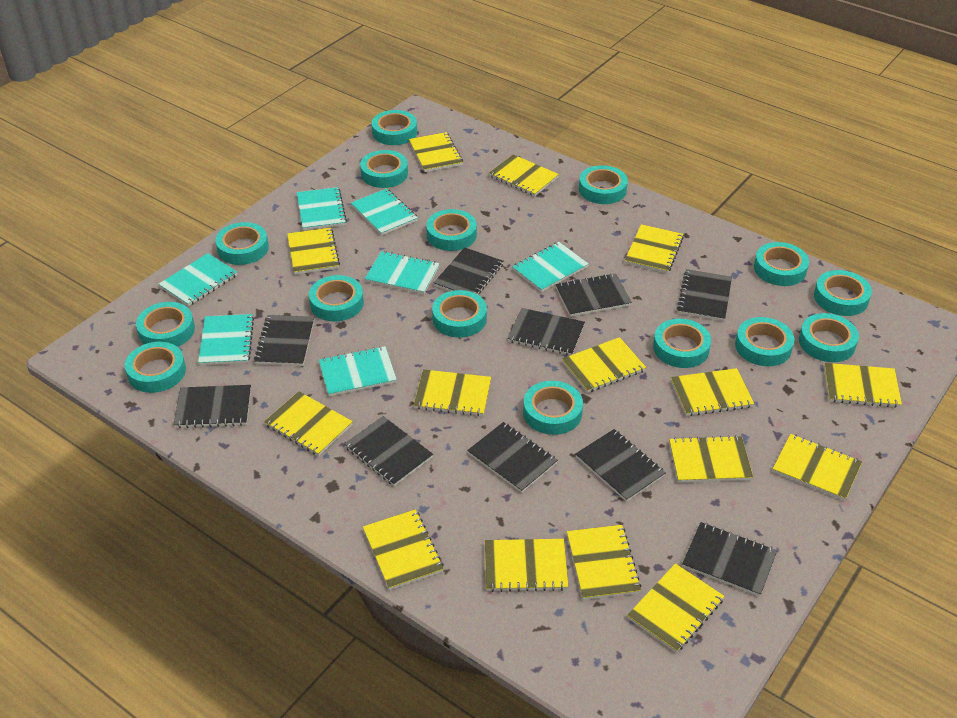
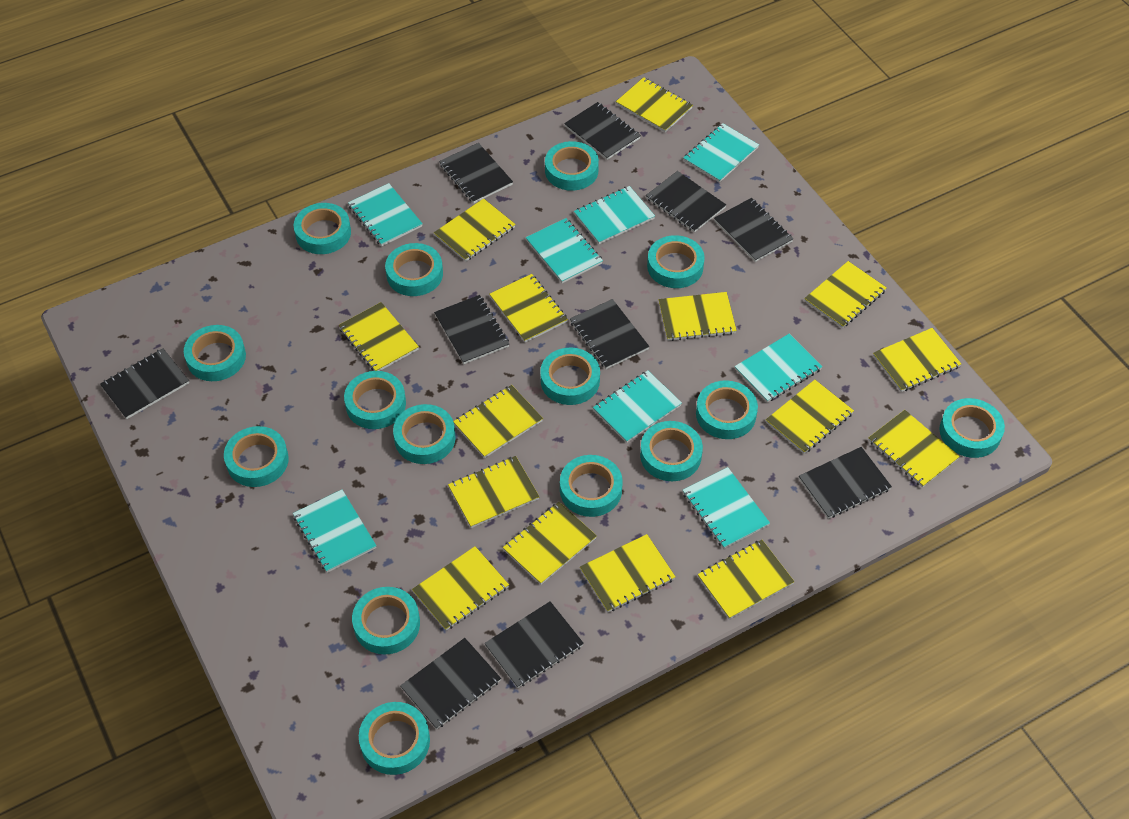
turquoise notebook: 7 -> 8

